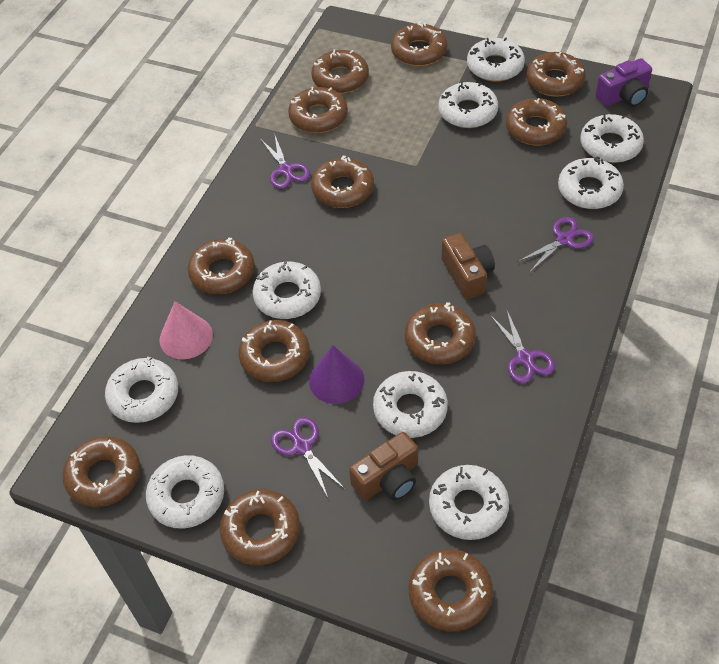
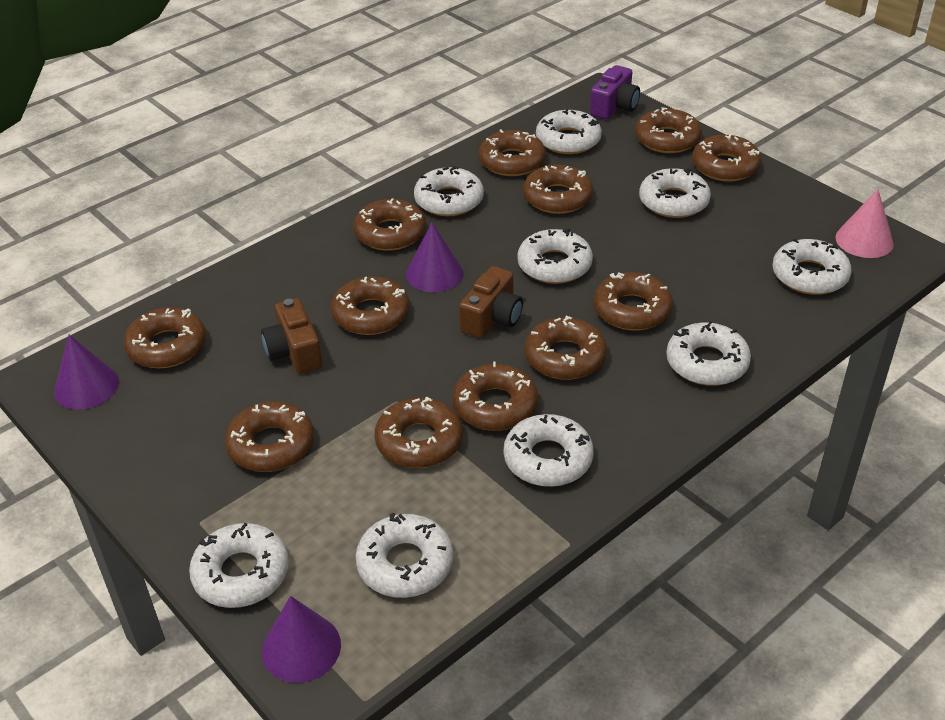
purple cone: 1 -> 3
purple scissors: 4 -> 0

